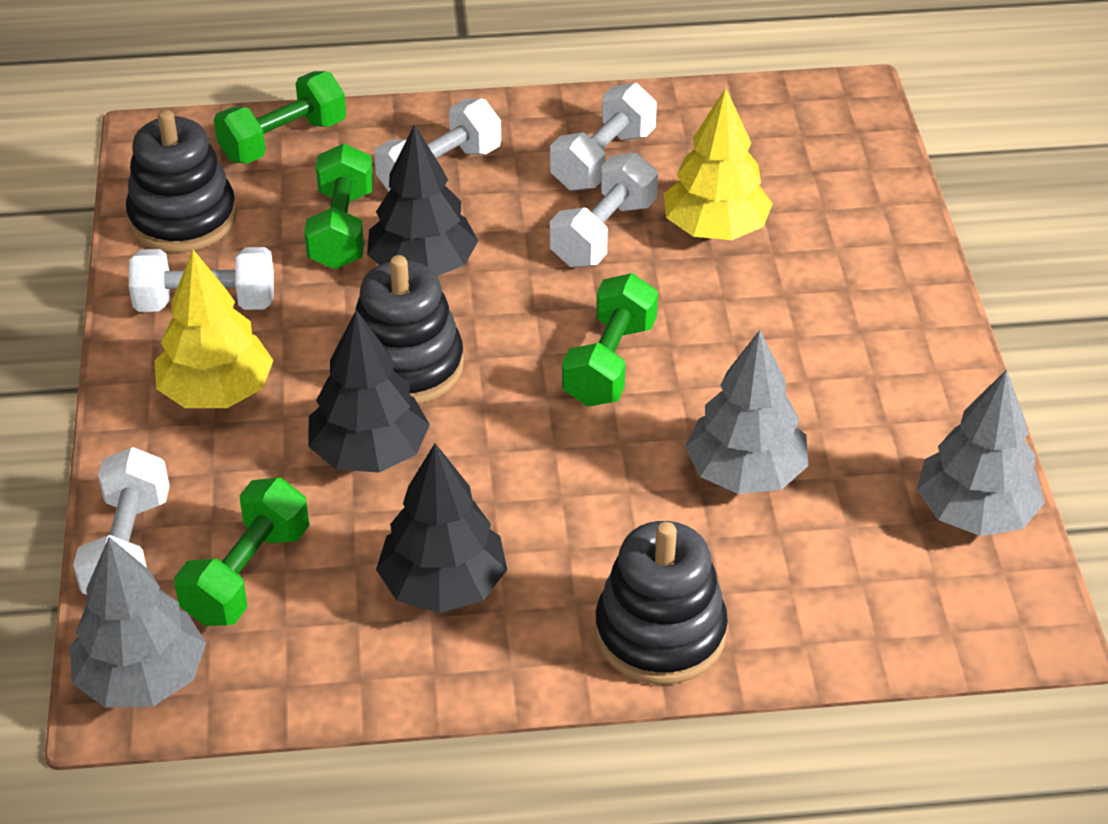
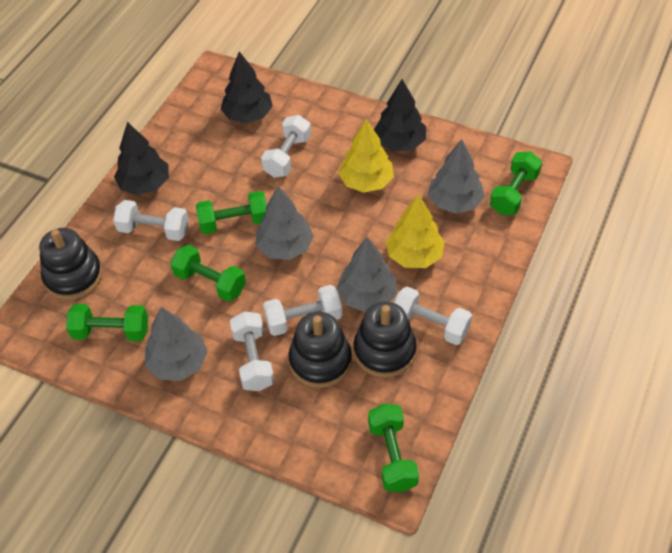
green dumbbell: 4 -> 5
grey tree: 3 -> 4

